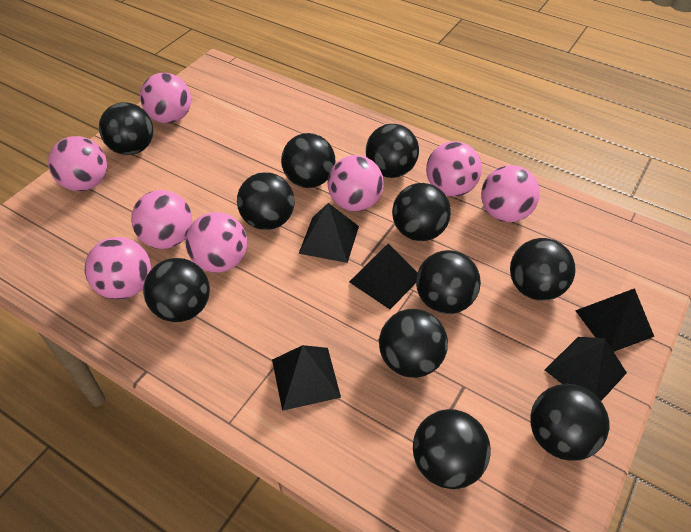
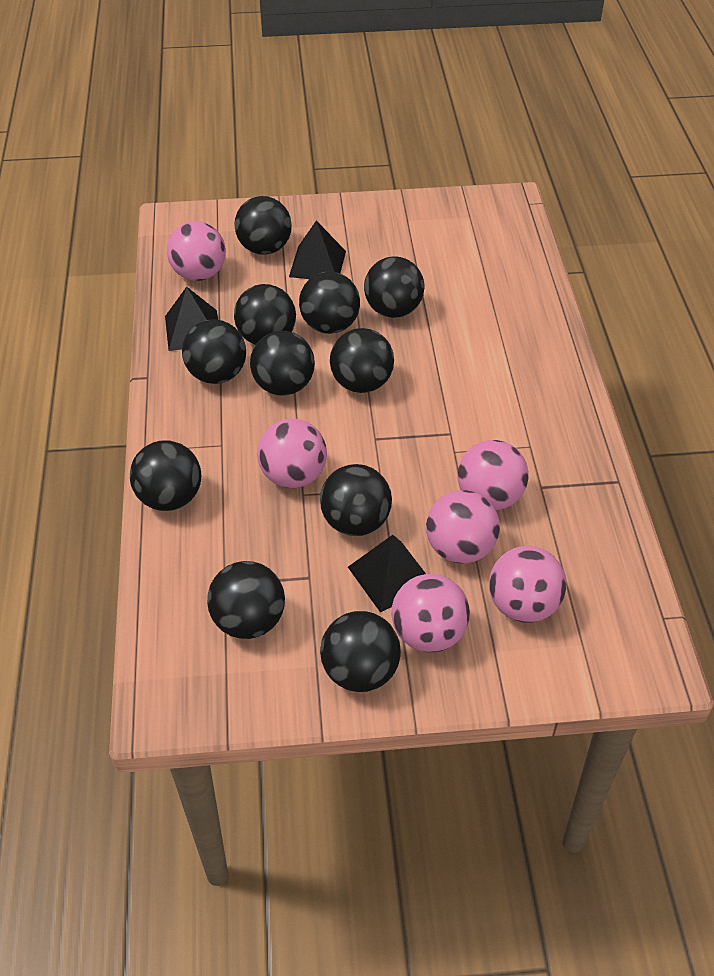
black pyramid: 5 -> 3
pink ball: 8 -> 6

